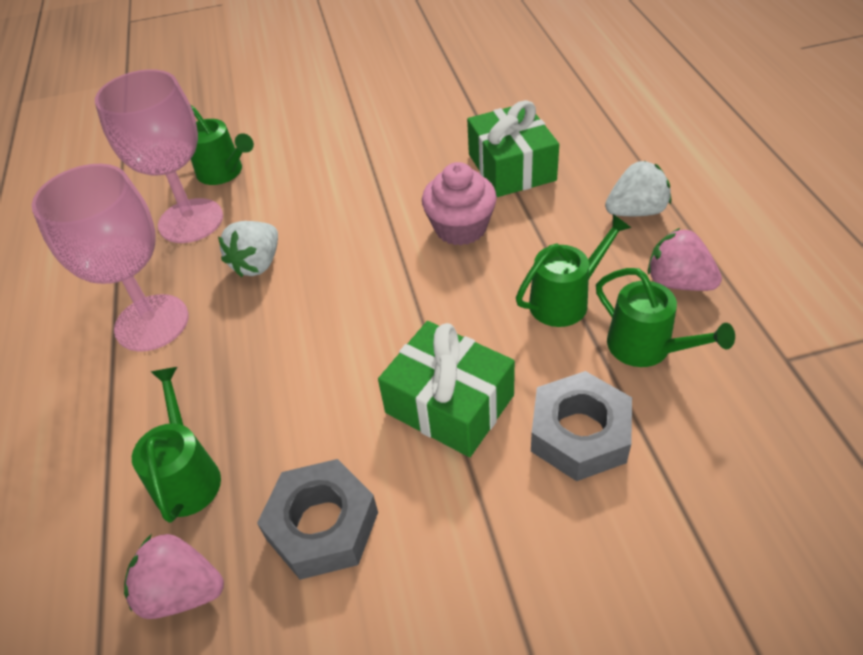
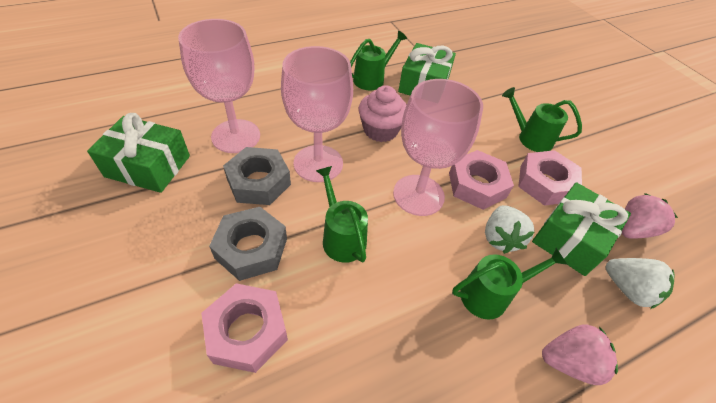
green gift: 2 -> 3
pink goblet: 2 -> 3
pink nut: 0 -> 3

